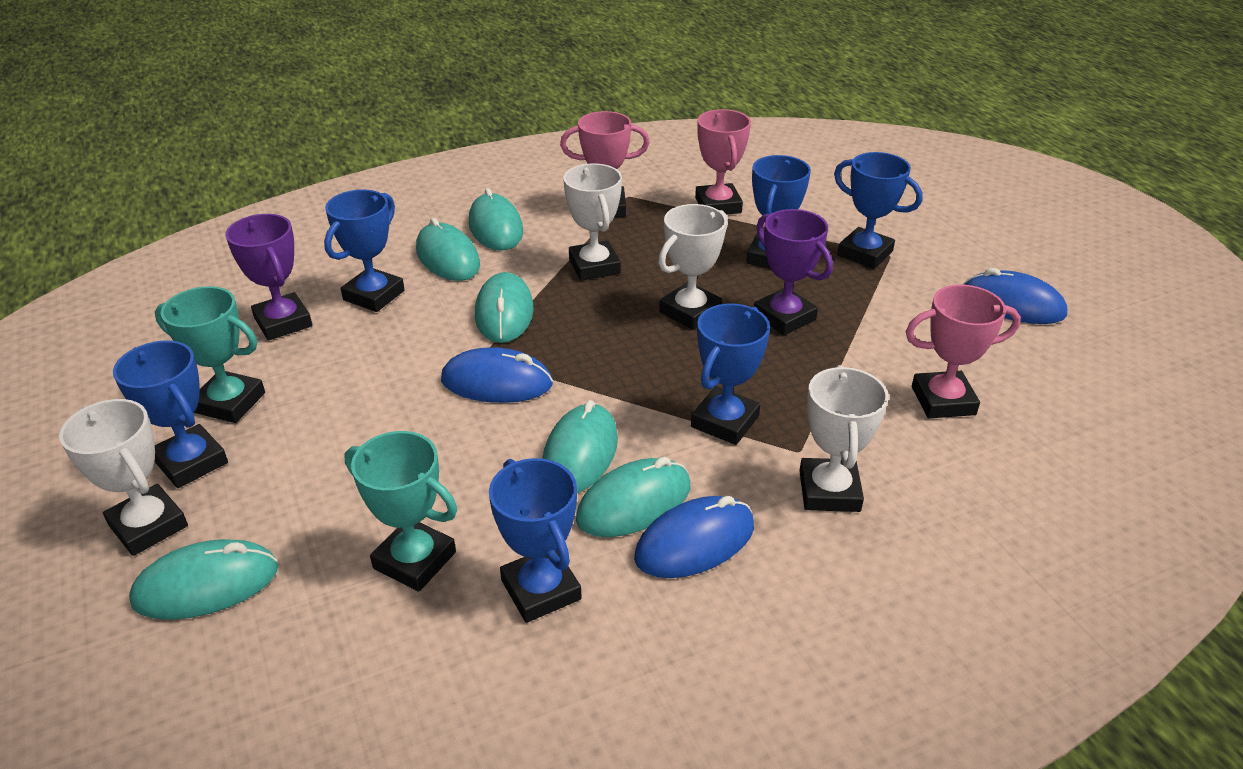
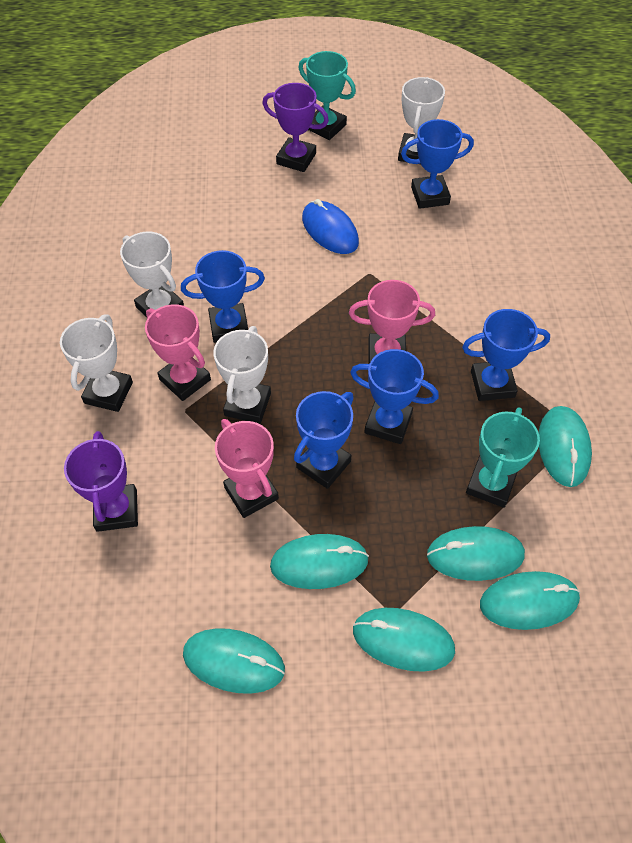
blue mouse: 3 -> 1
blue trophy: 6 -> 5

